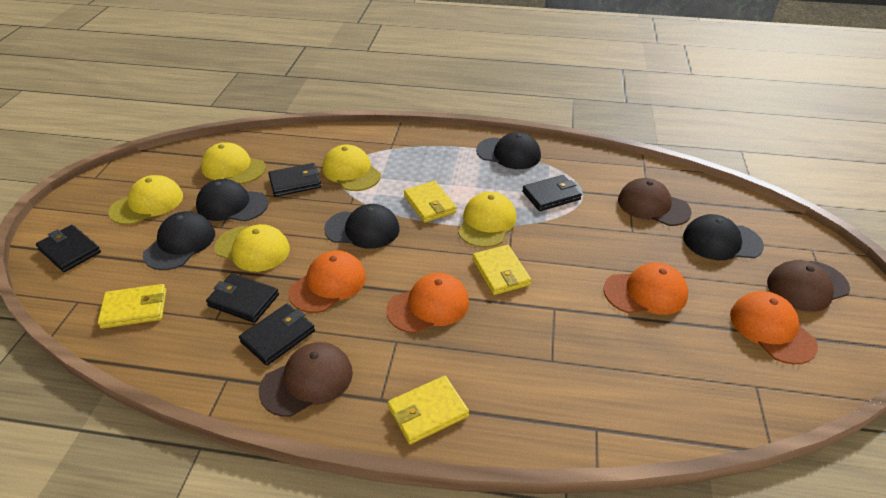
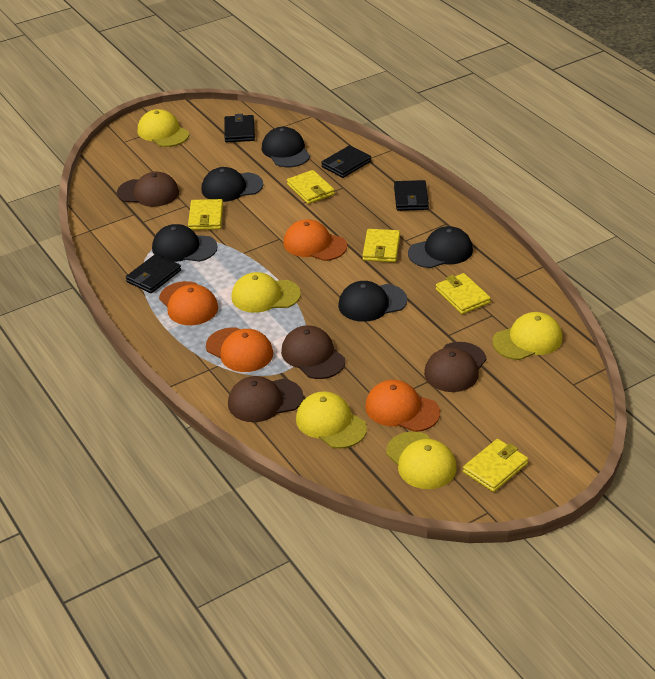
black wallet: 5 -> 4
brown cap: 3 -> 4
yellow wallet: 4 -> 5

